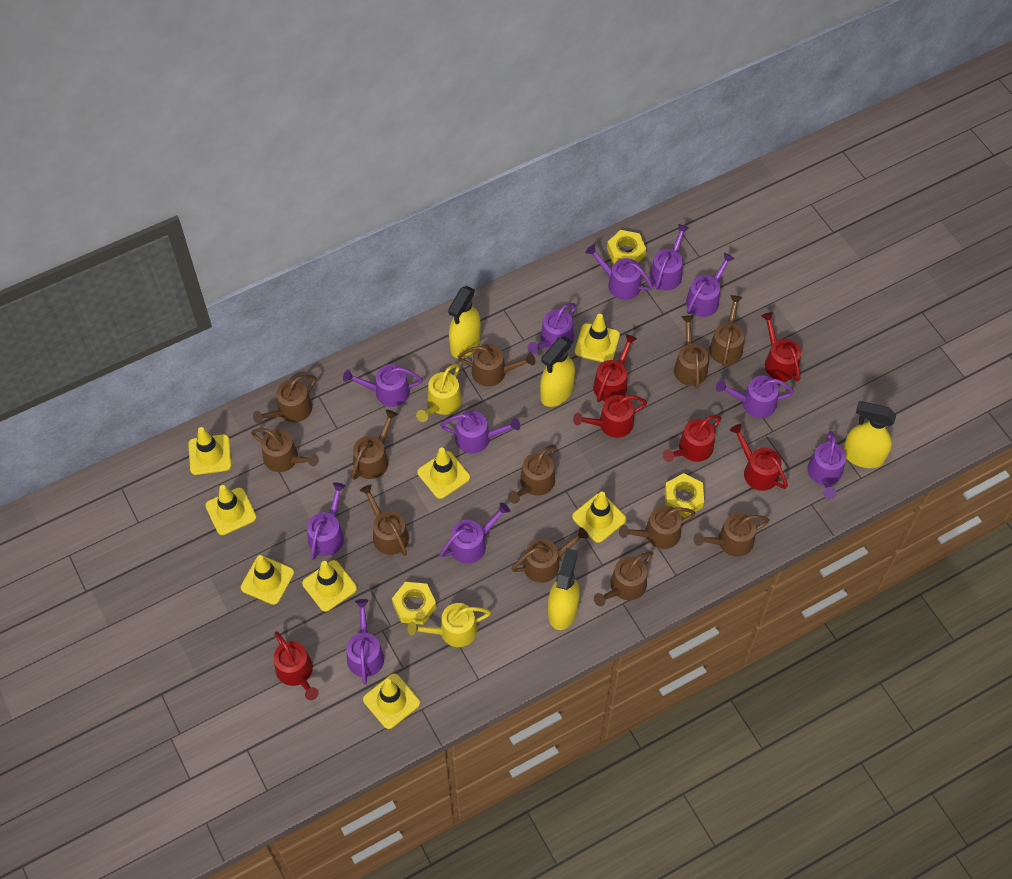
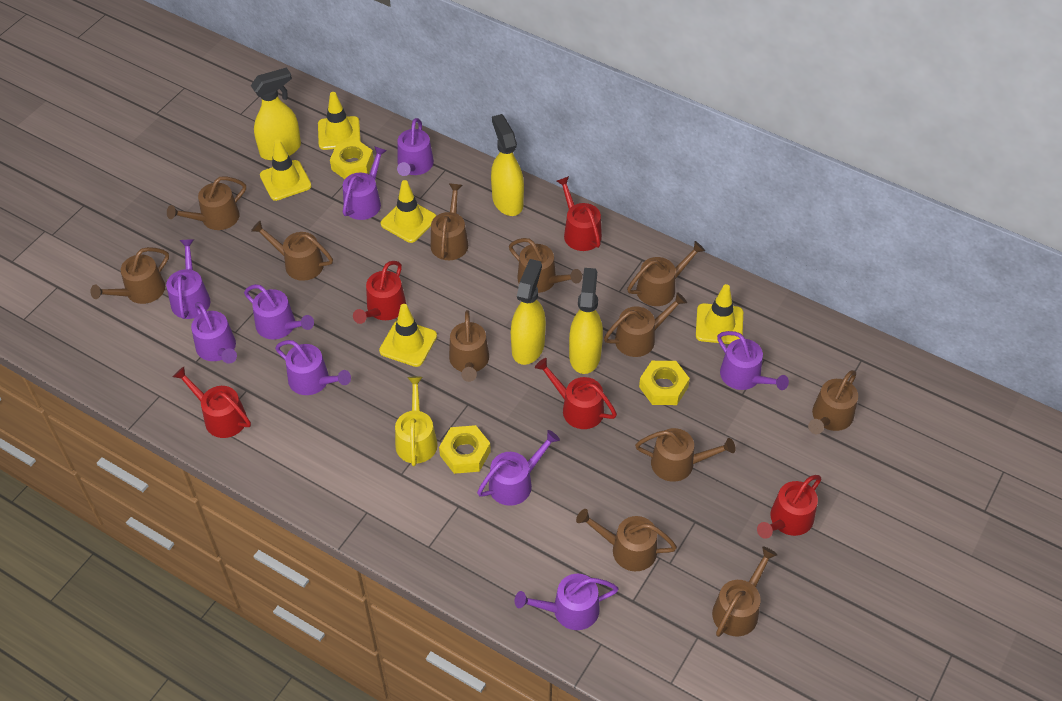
purple watering can: 11 -> 9
red watering can: 6 -> 5
yellow traffic cone: 8 -> 5
yellow watering can: 2 -> 1

